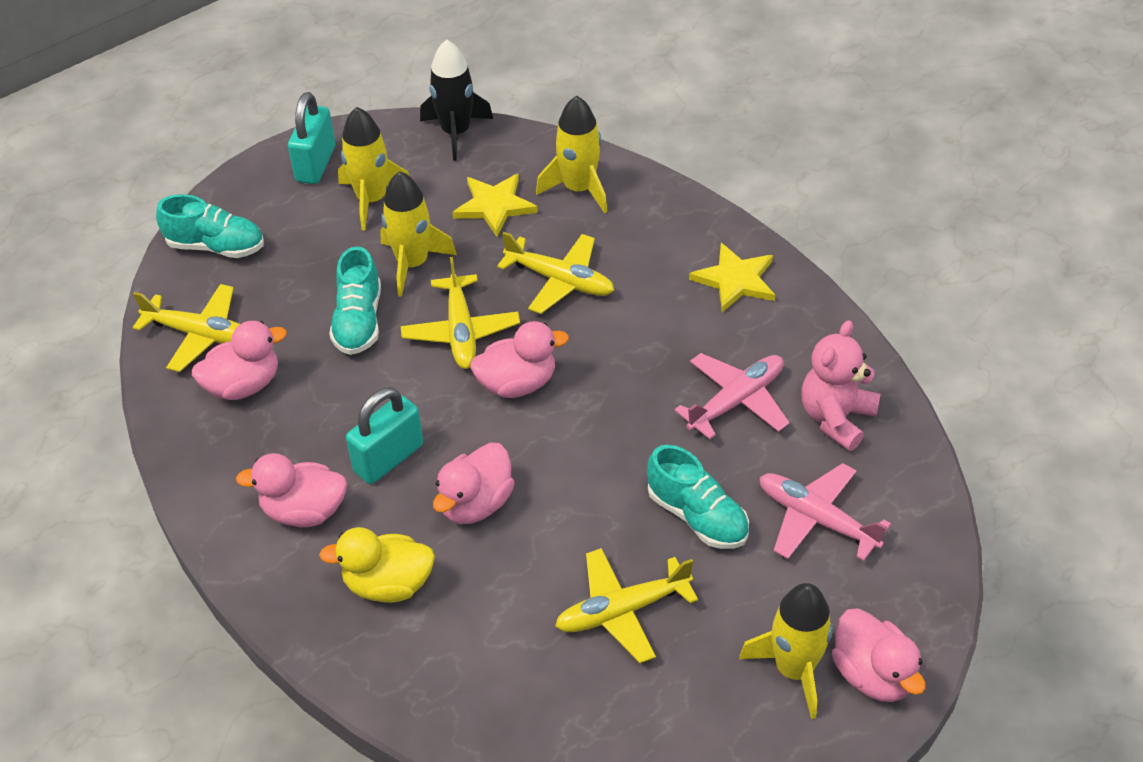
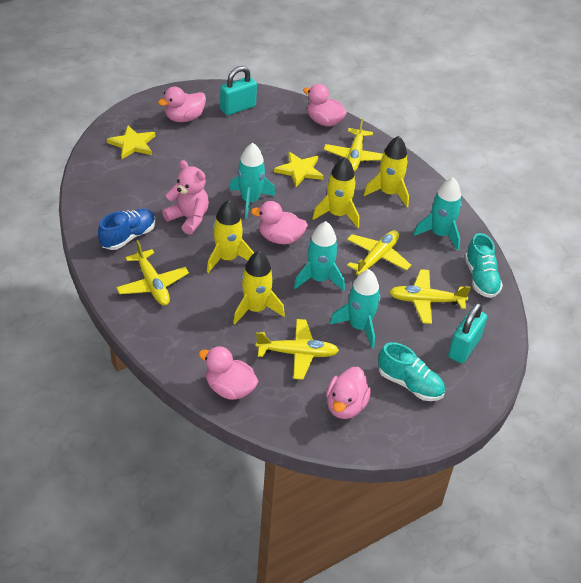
black rocket: 1 -> 0
blue shoe: 0 -> 1
pink plane: 2 -> 0
turquoise rocket: 0 -> 4
turquoise shoe: 3 -> 2
yellow duck: 1 -> 0
yellow plane: 4 -> 5

